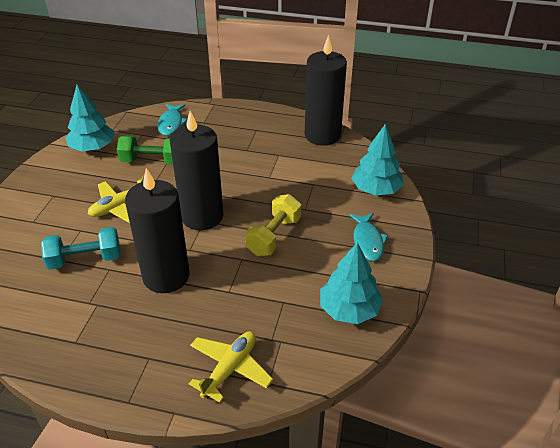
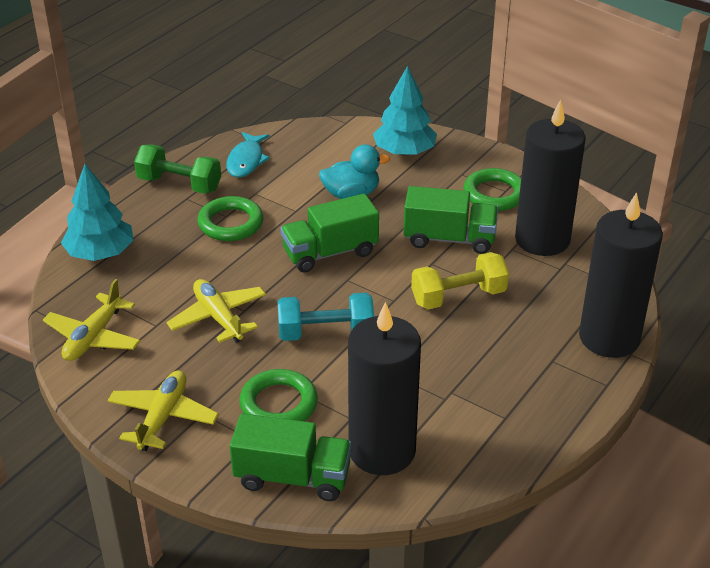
green ring: 0 -> 3
green truck: 0 -> 3
turquoise duck: 0 -> 1
turquoise fish: 2 -> 1
turquoise tree: 3 -> 2
yellow plane: 2 -> 3

